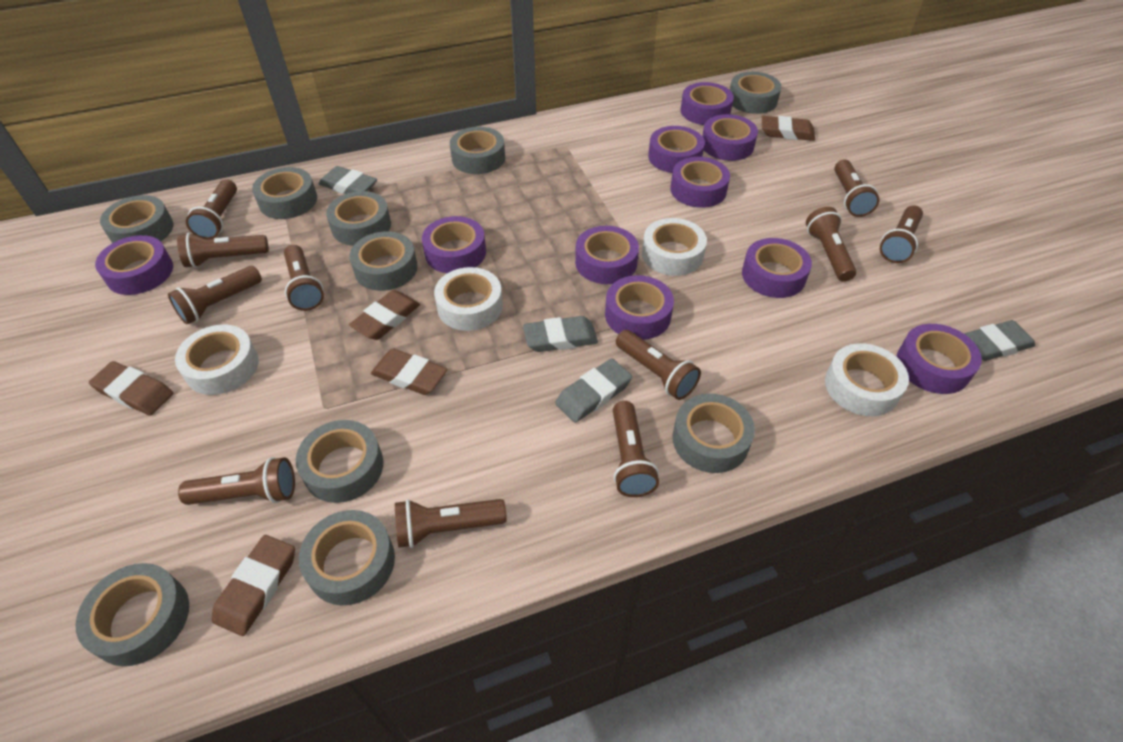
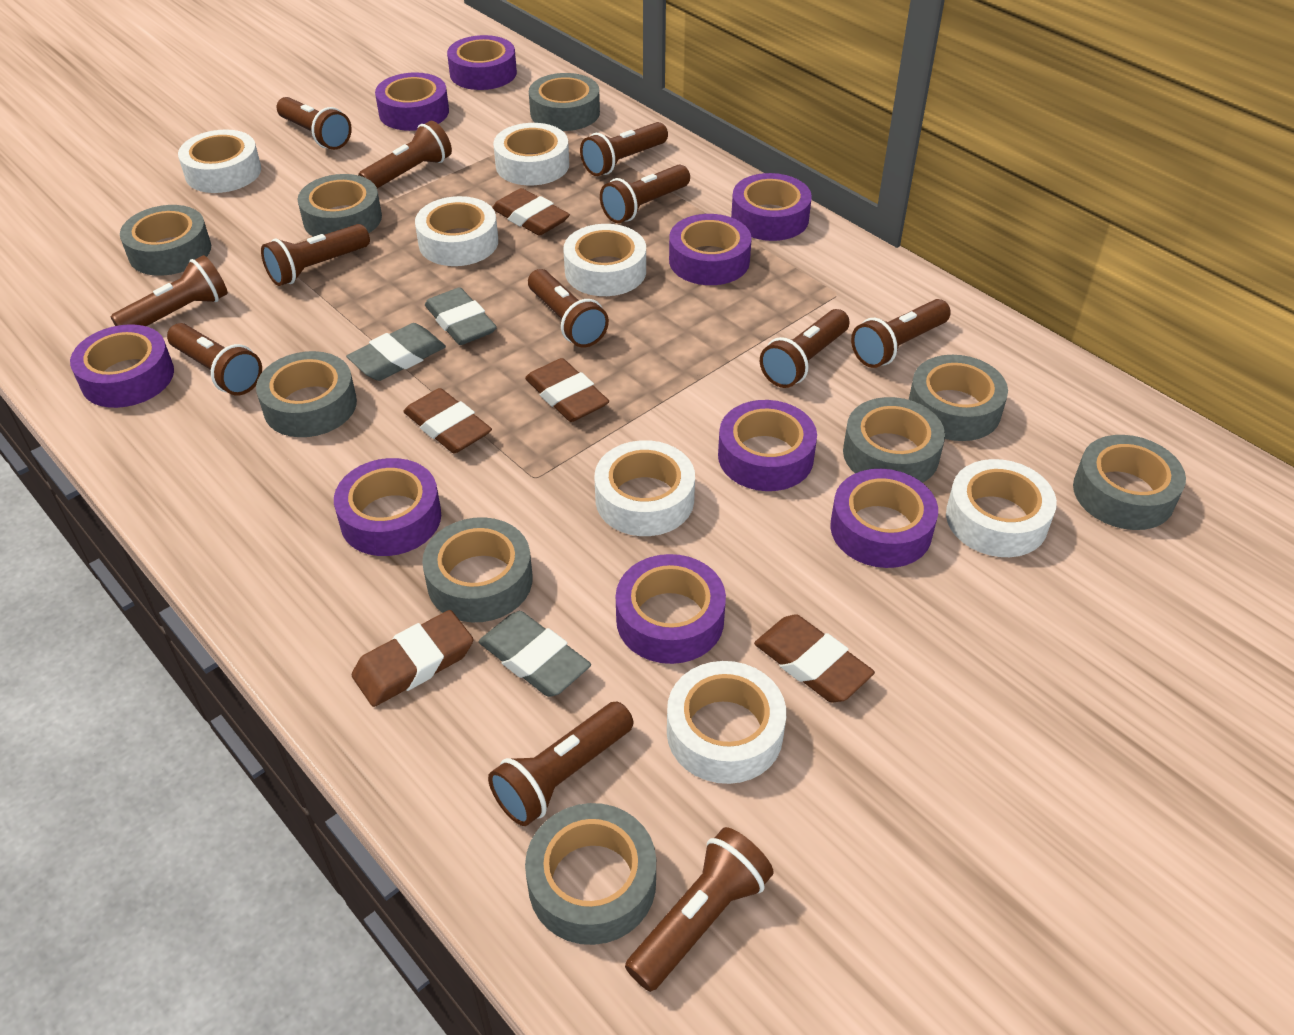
brown flashlight: 11 -> 12
grey eraser: 4 -> 3
grey tape: 10 -> 9
purple tape: 10 -> 9
white tape: 4 -> 7

